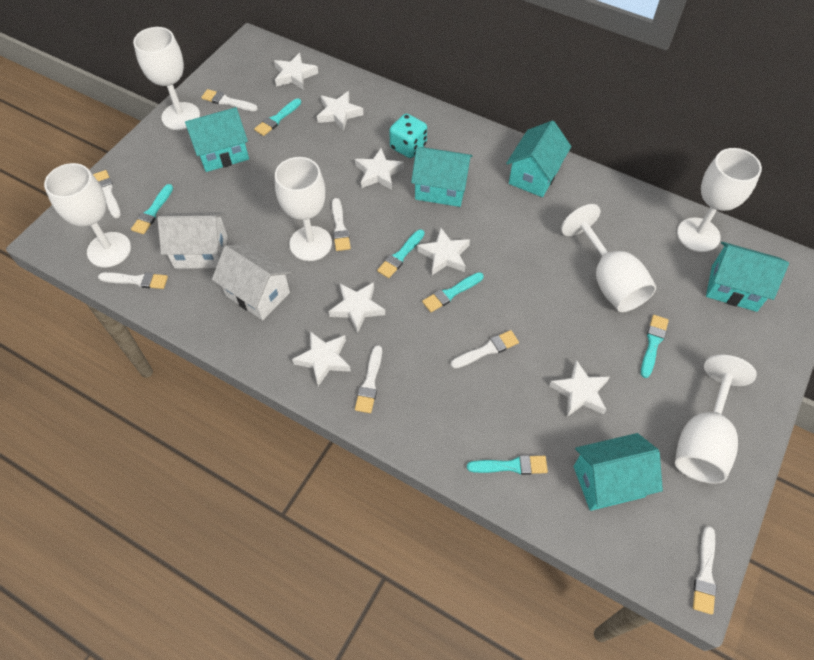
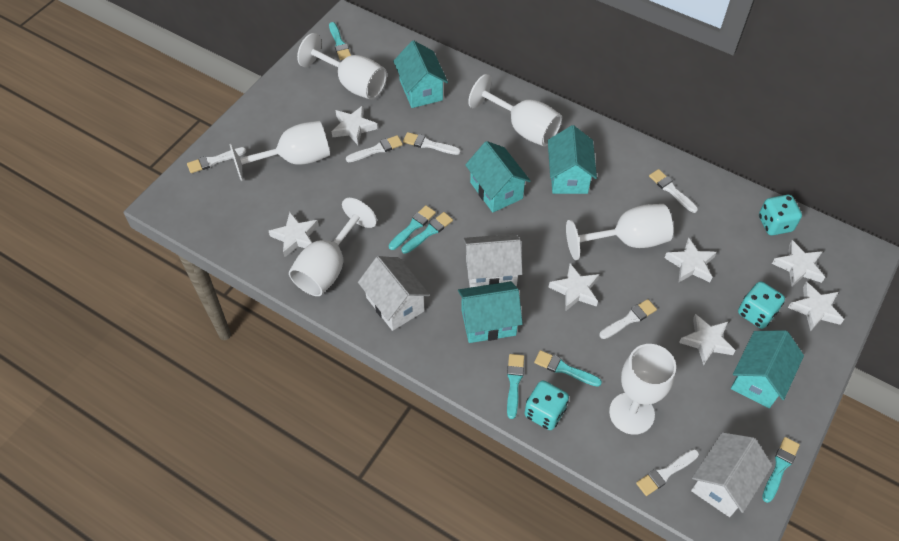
turquoise dice: 1 -> 3
white brush: 7 -> 6
white house: 2 -> 3

